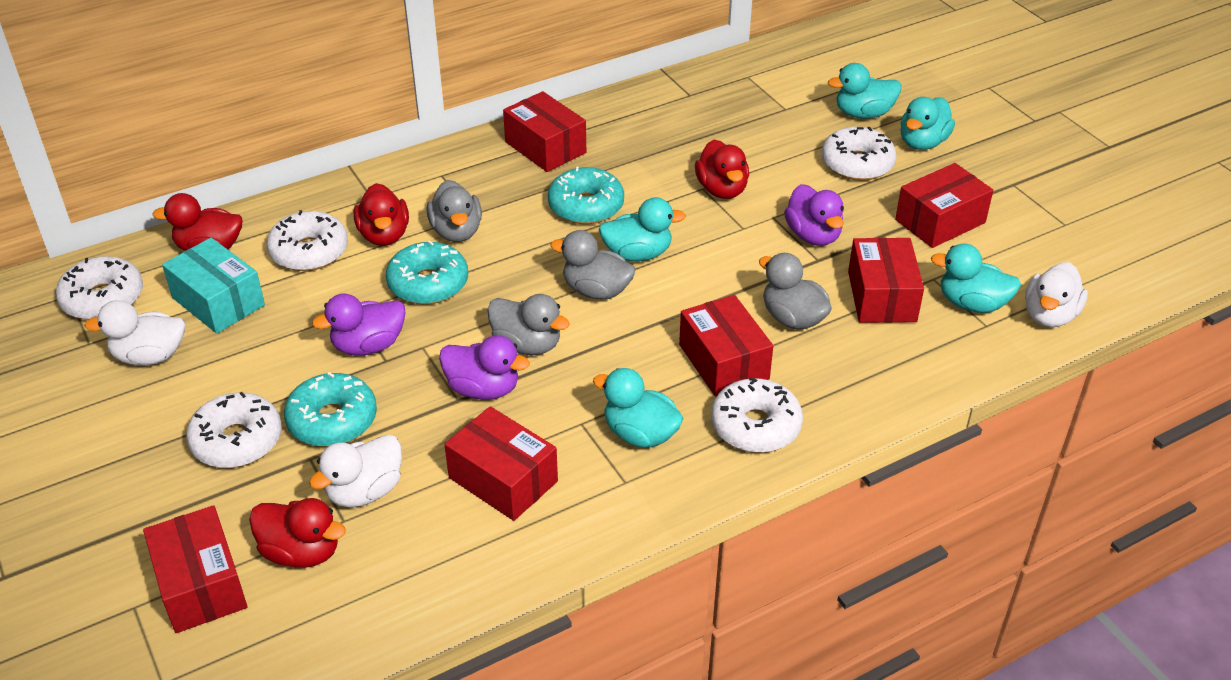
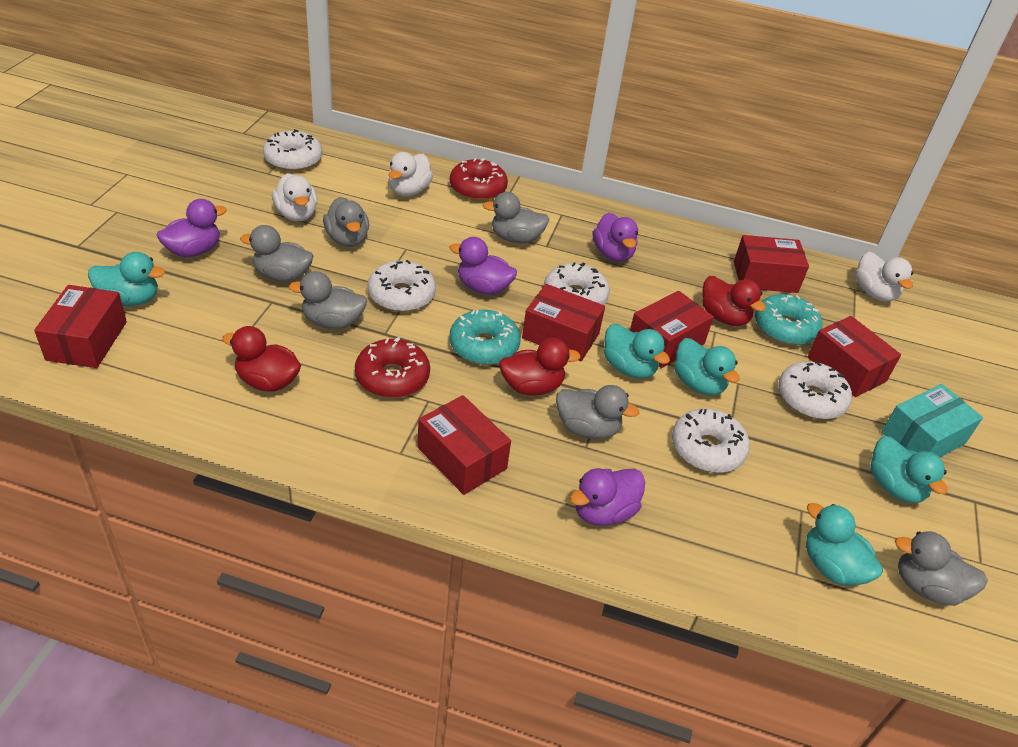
grey duck: 4 -> 6
purple duck: 3 -> 4
red donut: 0 -> 2
red duck: 4 -> 3
turquoise donut: 3 -> 2

